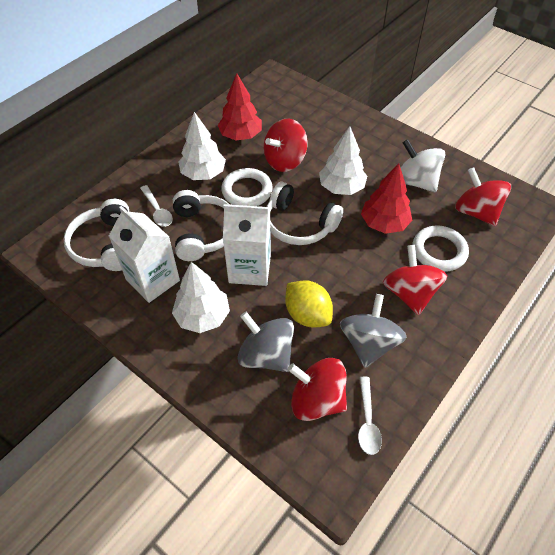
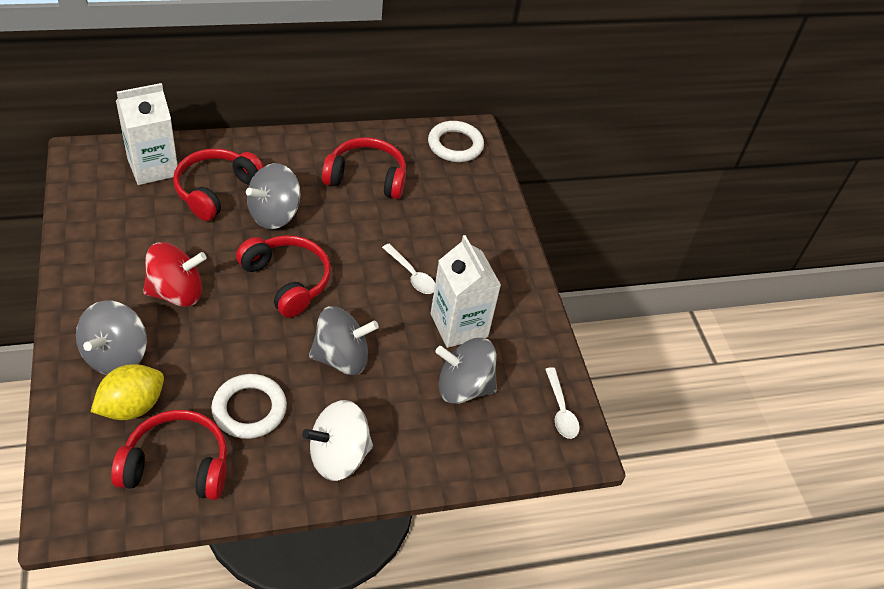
grey spinning top: 2 -> 4
red headphones: 0 -> 4
red spinning top: 4 -> 1
red tree: 2 -> 0
white headphones: 3 -> 0
white tree: 3 -> 0

